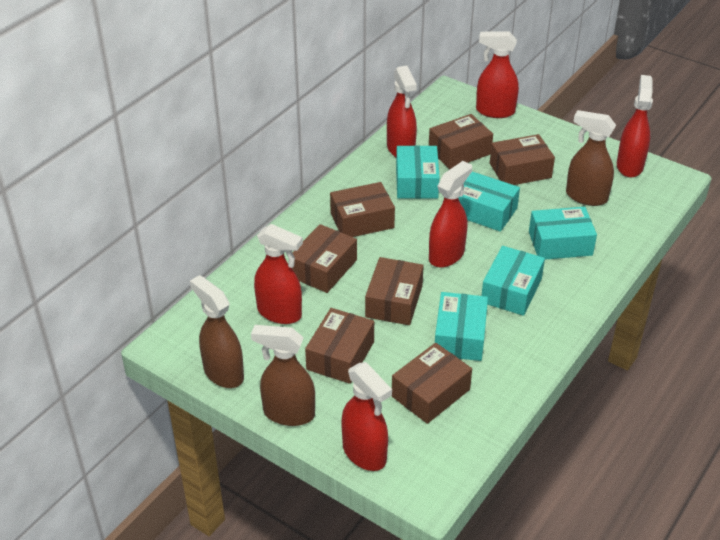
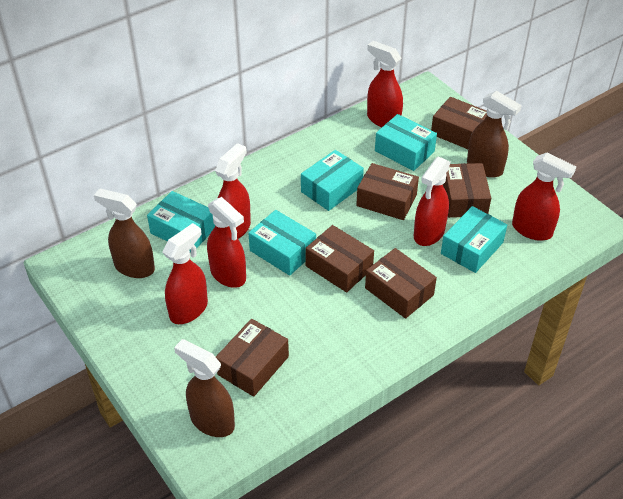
brown box: 7 -> 6

